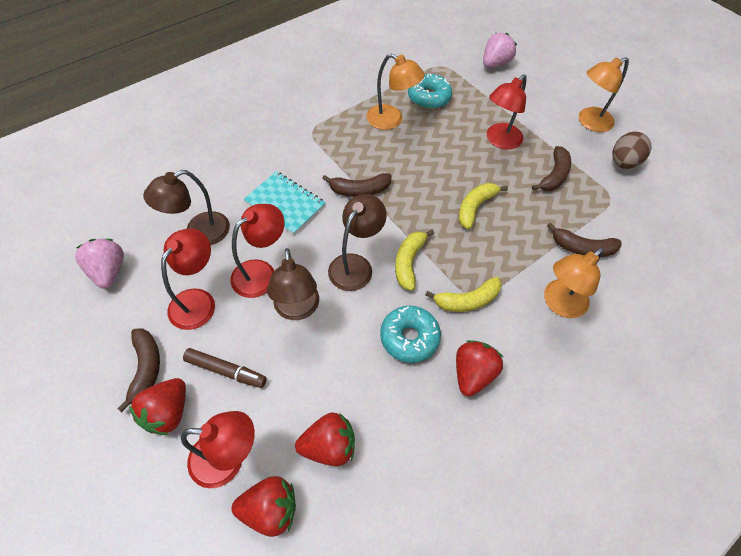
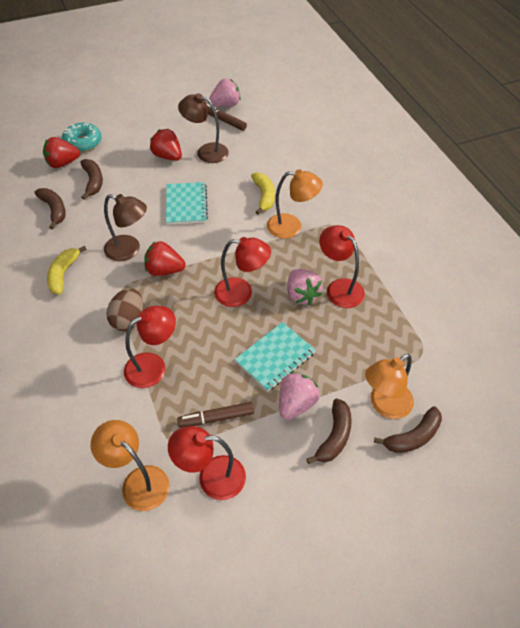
brown lamp: 3 -> 2
brown marker: 1 -> 2
pink strawberry: 2 -> 3
red strawberry: 4 -> 3
turquoise donut: 2 -> 1
turquoise notebook: 1 -> 2
yellow banana: 3 -> 2

